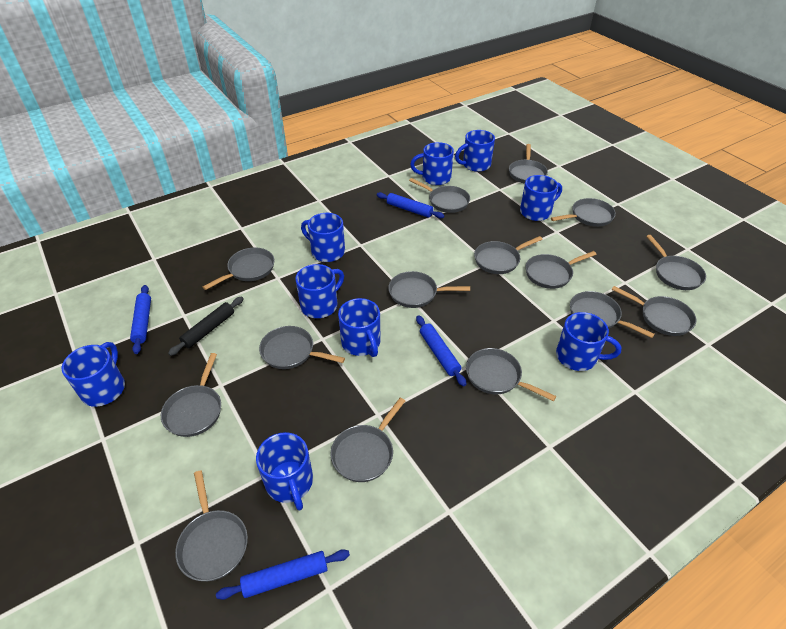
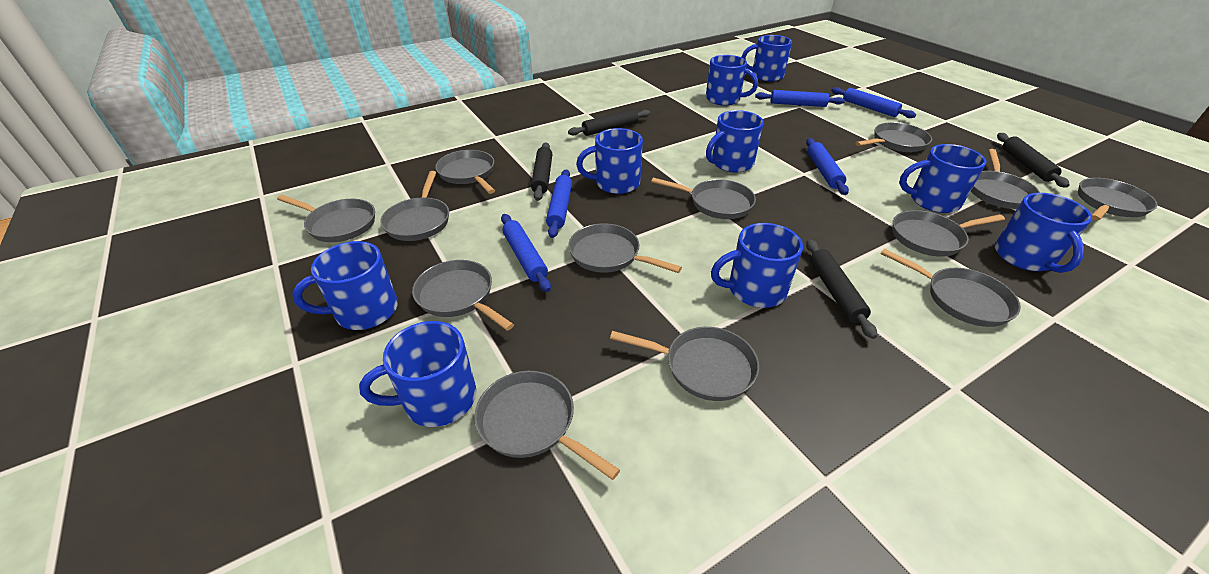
black rolling pin: 1 -> 4
blue rolling pin: 4 -> 5
grey pan: 15 -> 13

